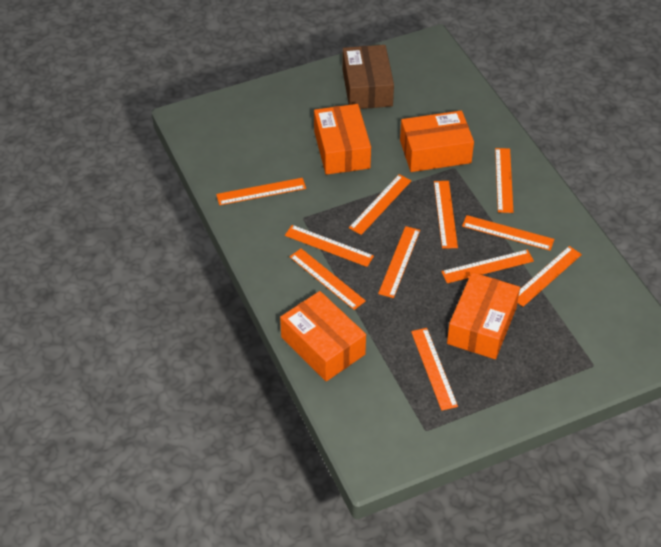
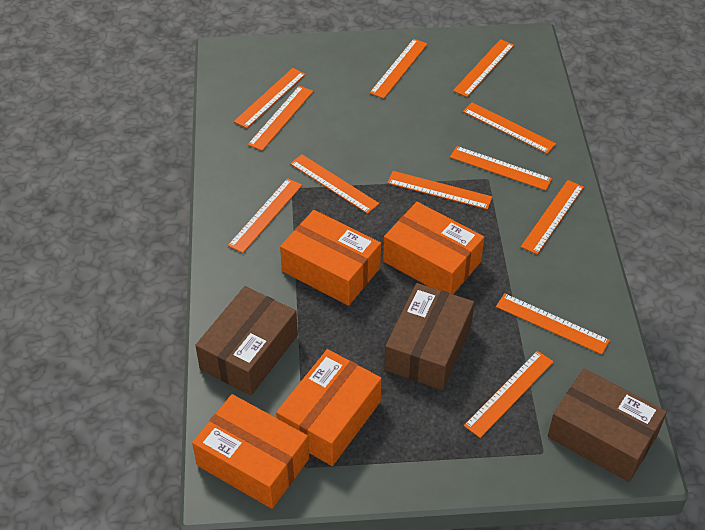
brown box: 1 -> 3
orange ruler: 11 -> 12

